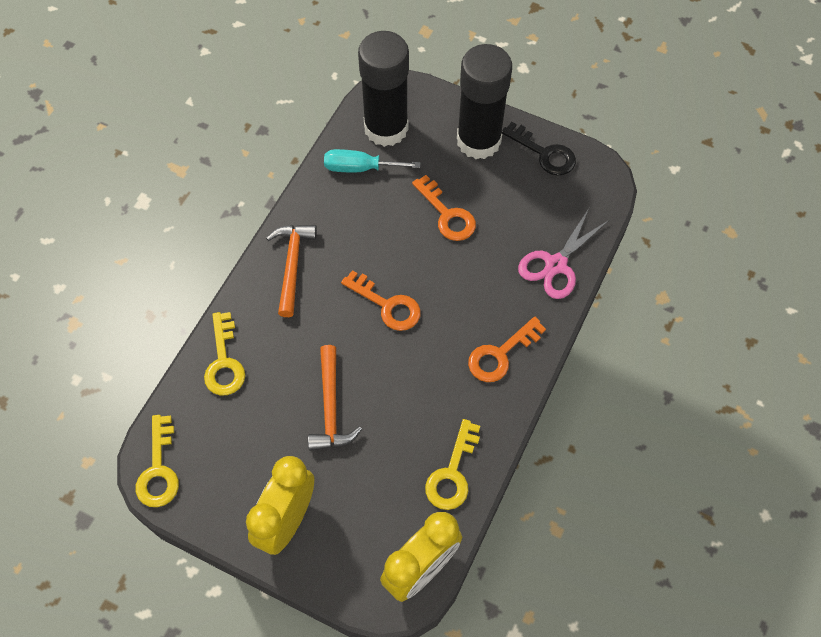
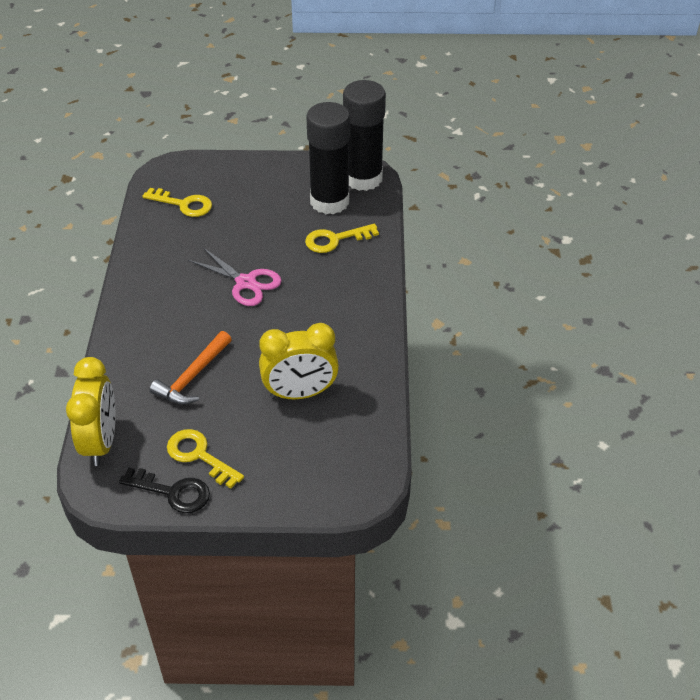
orange hammer: 2 -> 1
orange key: 3 -> 0
turquoise screwdriver: 1 -> 0

